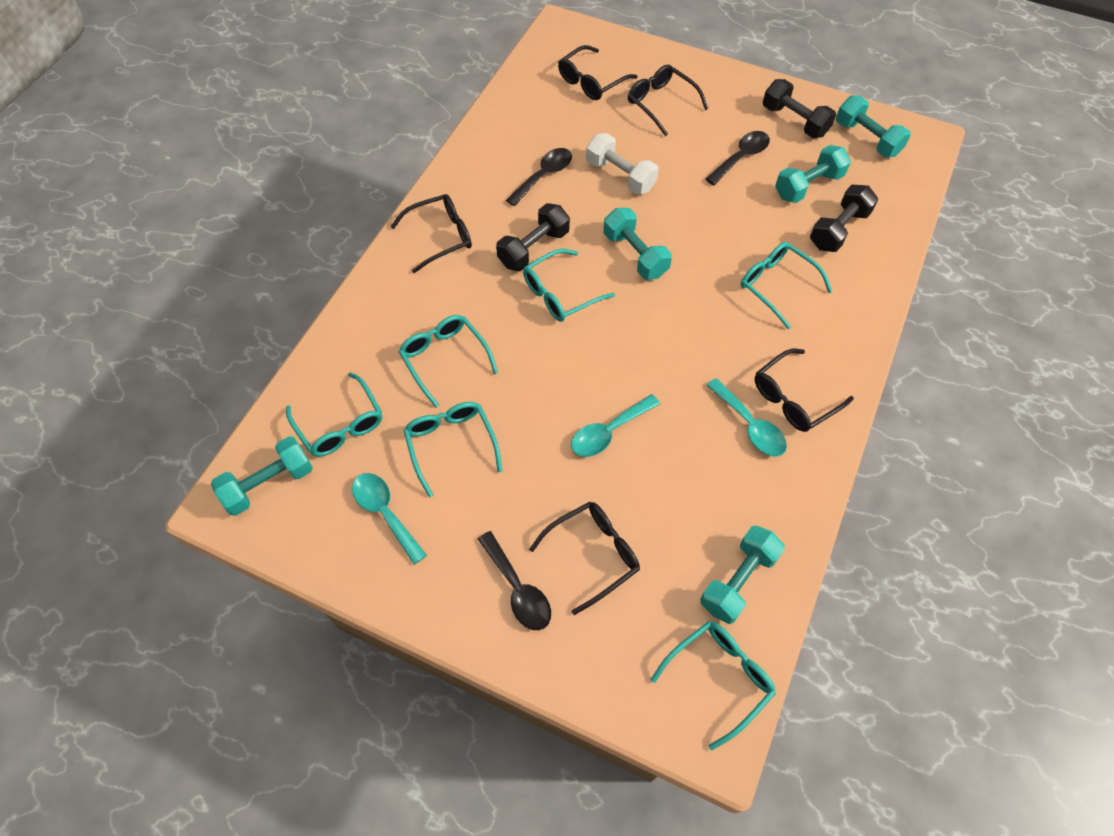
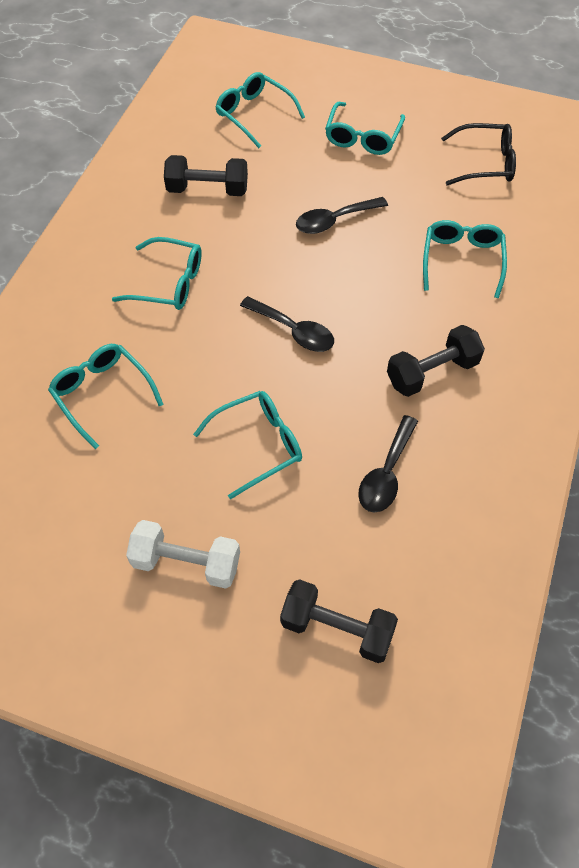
black glasses: 5 -> 1
turquoise dumbbell: 5 -> 0
turquoise spoon: 3 -> 0

